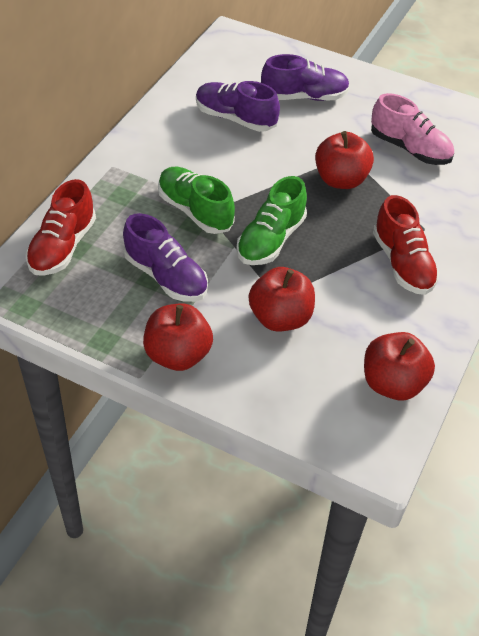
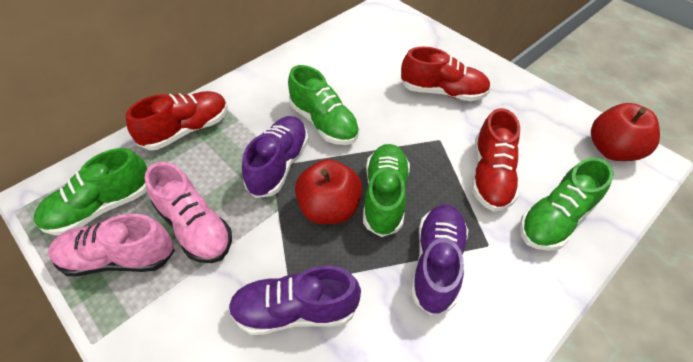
green shoe: 2 -> 4
pink shoe: 1 -> 2
red apple: 4 -> 2
red shoe: 2 -> 3

